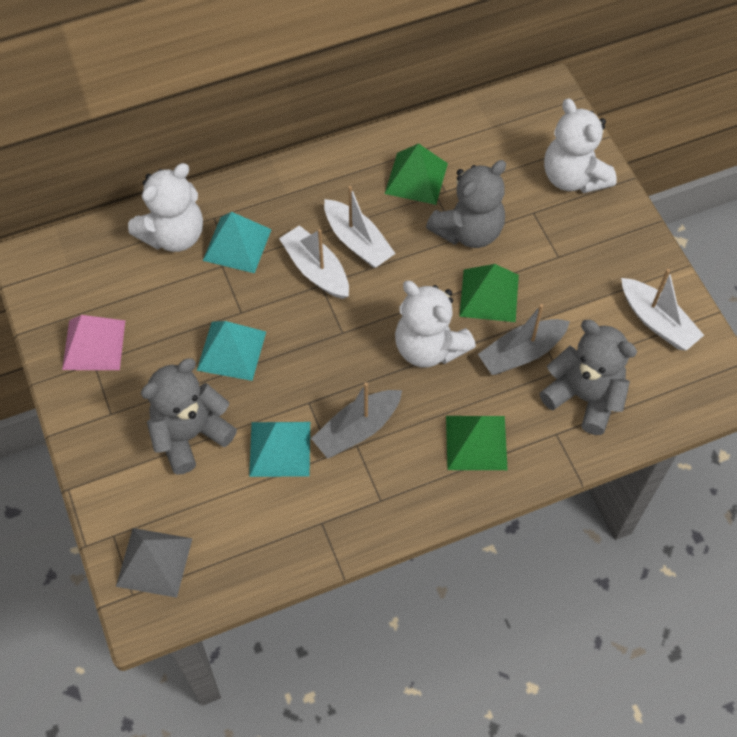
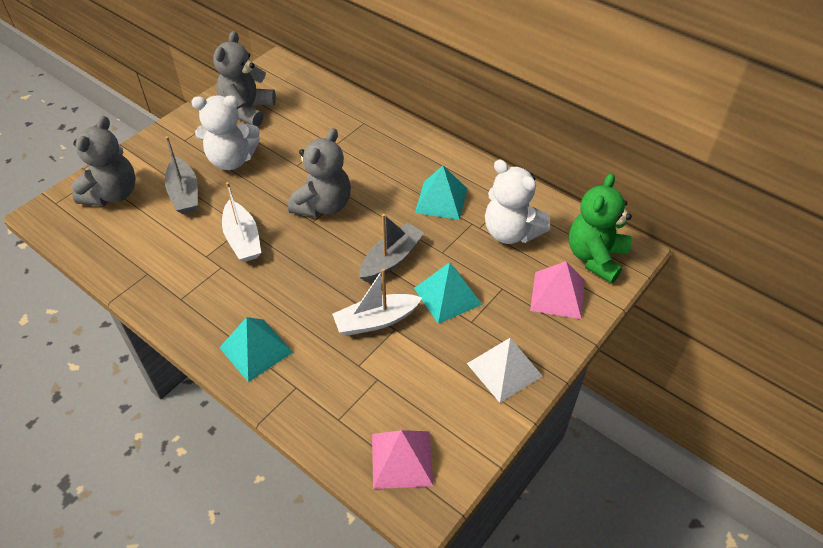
green pyramid: 3 -> 0
green teddy bear: 0 -> 1
grey pyramid: 1 -> 0
pink pyramid: 1 -> 2
white boat: 3 -> 2
white pyramid: 0 -> 1
white teddy bear: 3 -> 2

